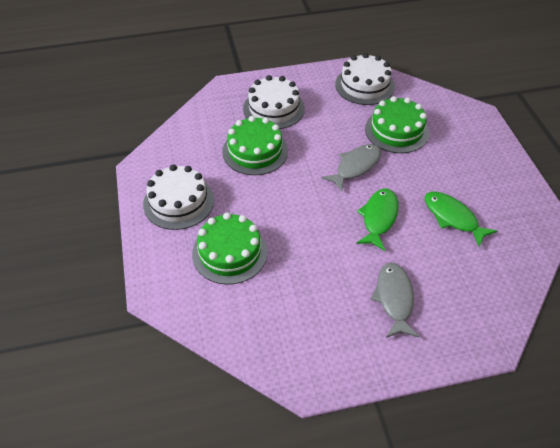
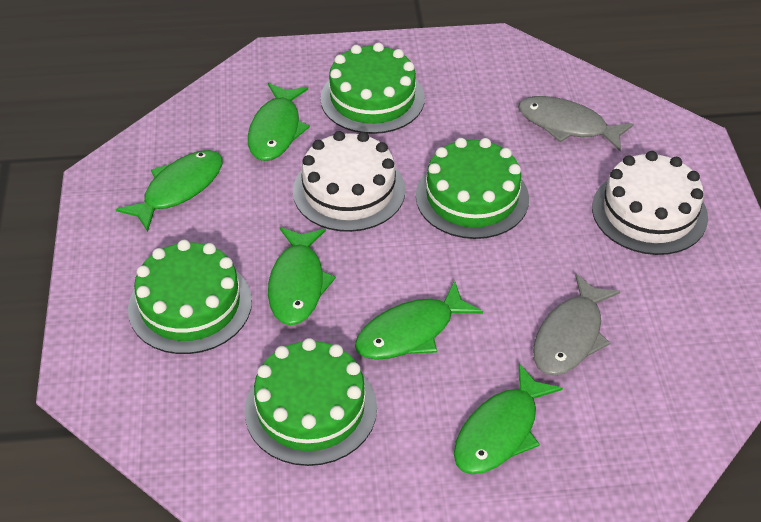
green cake: 3 -> 4
green fish: 2 -> 5
white cake: 3 -> 2

